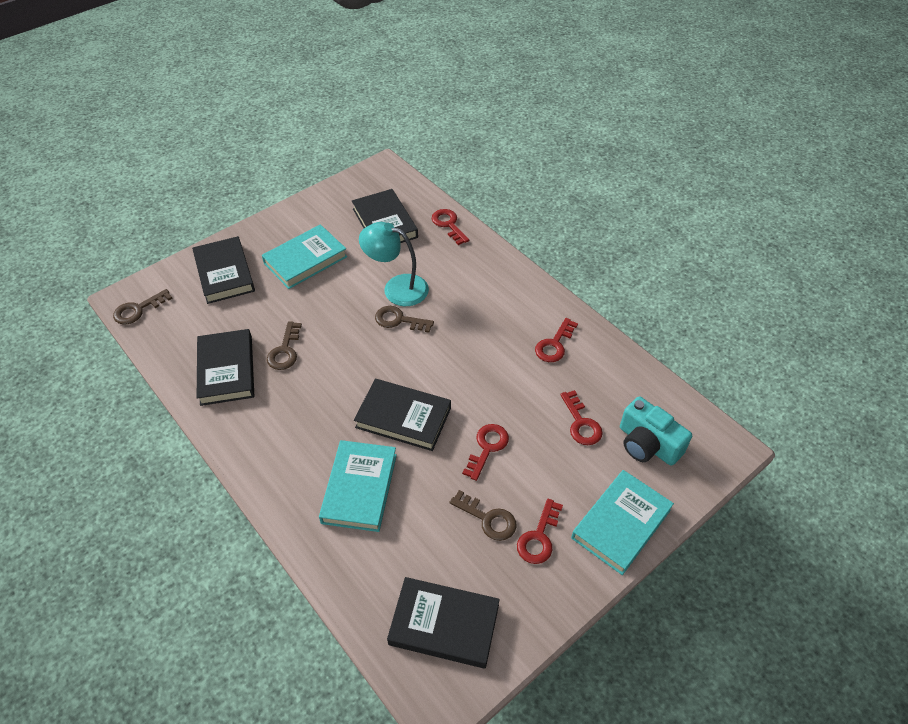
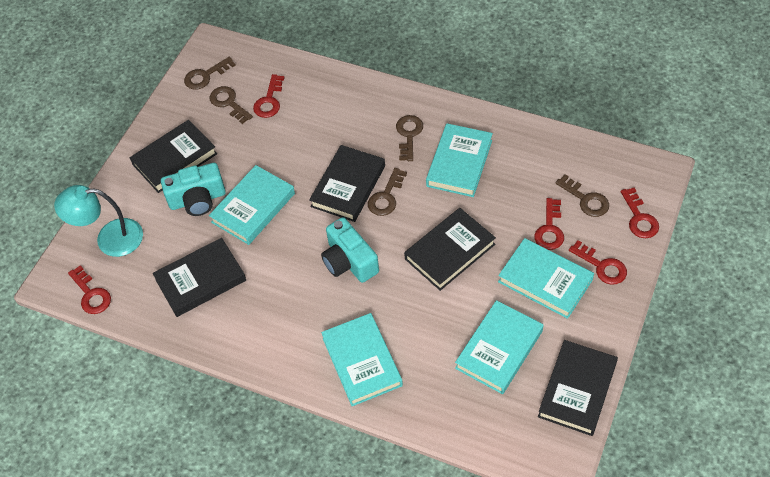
brown key: 4 -> 5
turquoise book: 3 -> 5
turquoise camera: 1 -> 2

